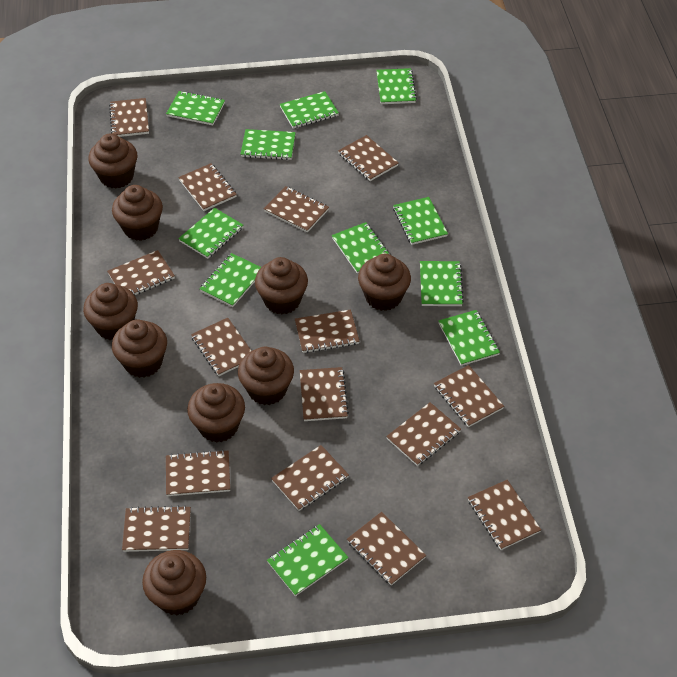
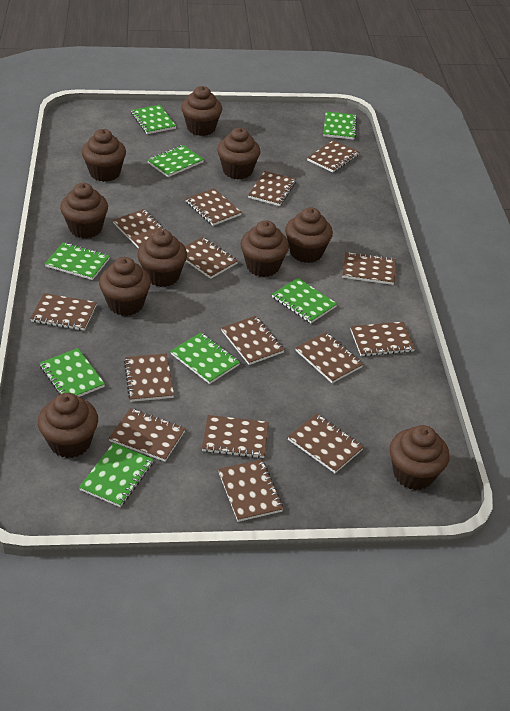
brown cupcake: 9 -> 10
green notebook: 11 -> 8

